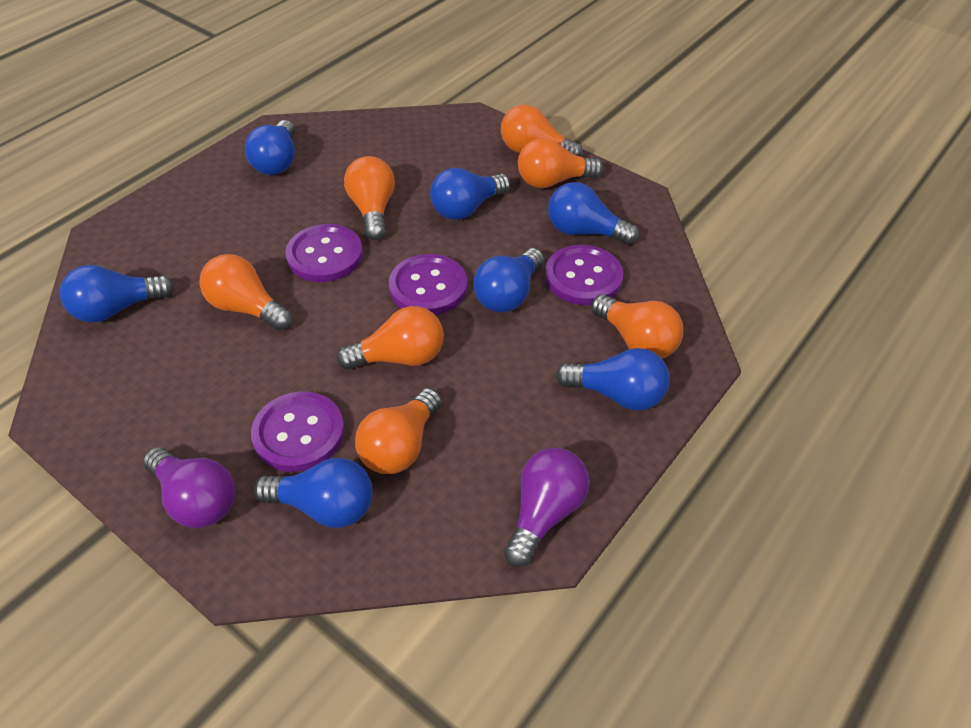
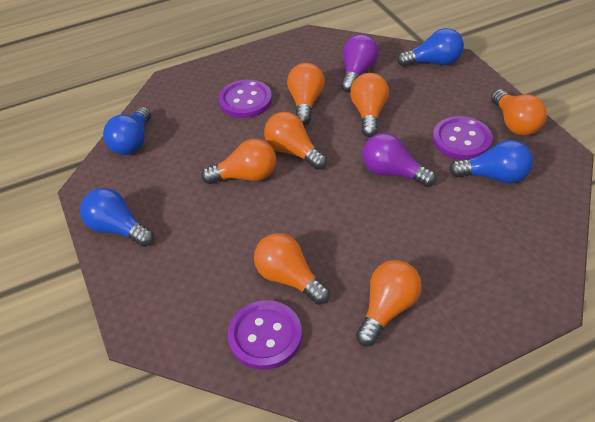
blue light bulb: 7 -> 4
purple button: 4 -> 3

